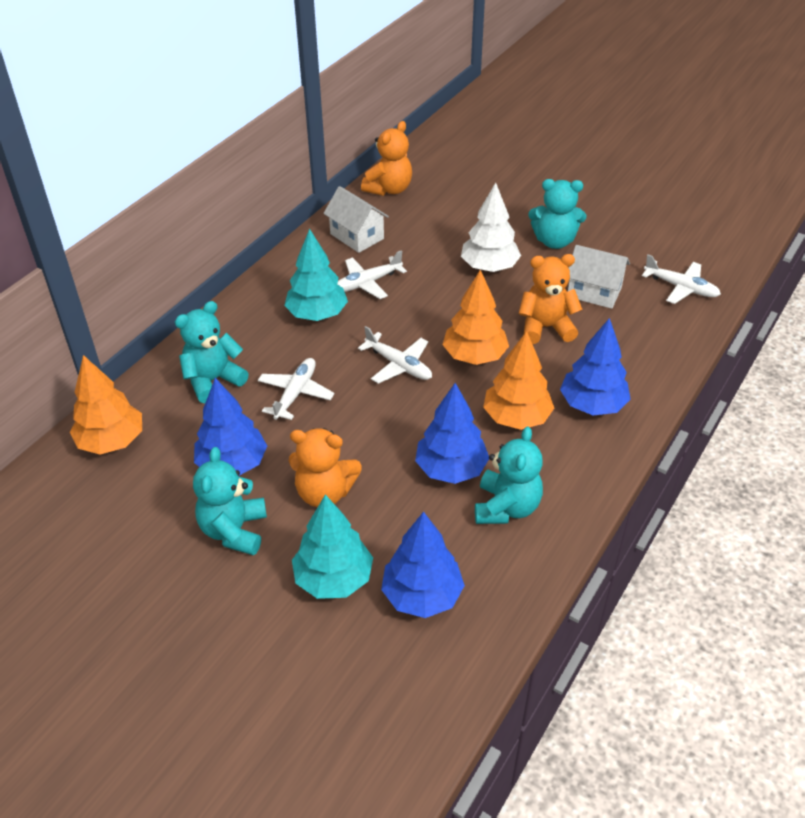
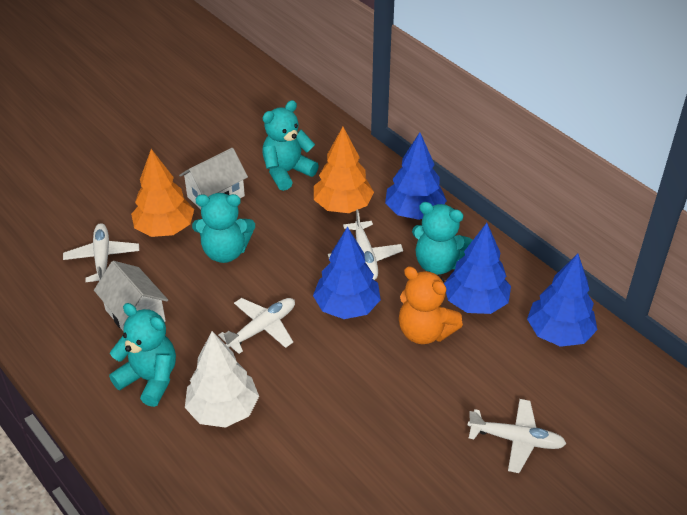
orange teddy bear: 3 -> 1
orange tree: 3 -> 2
turquoise tree: 2 -> 0

